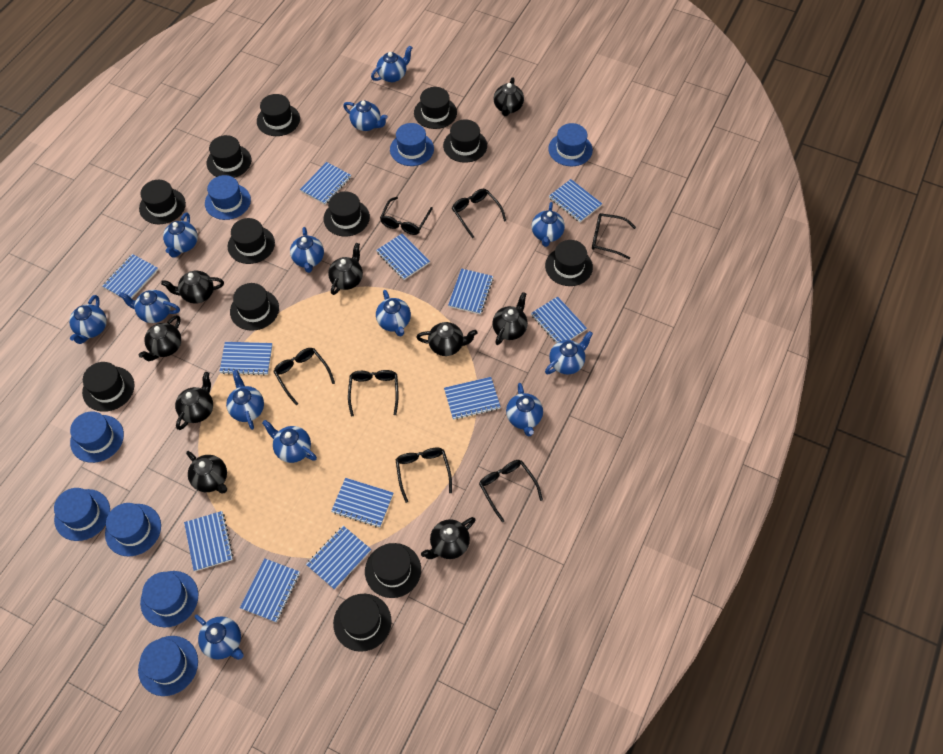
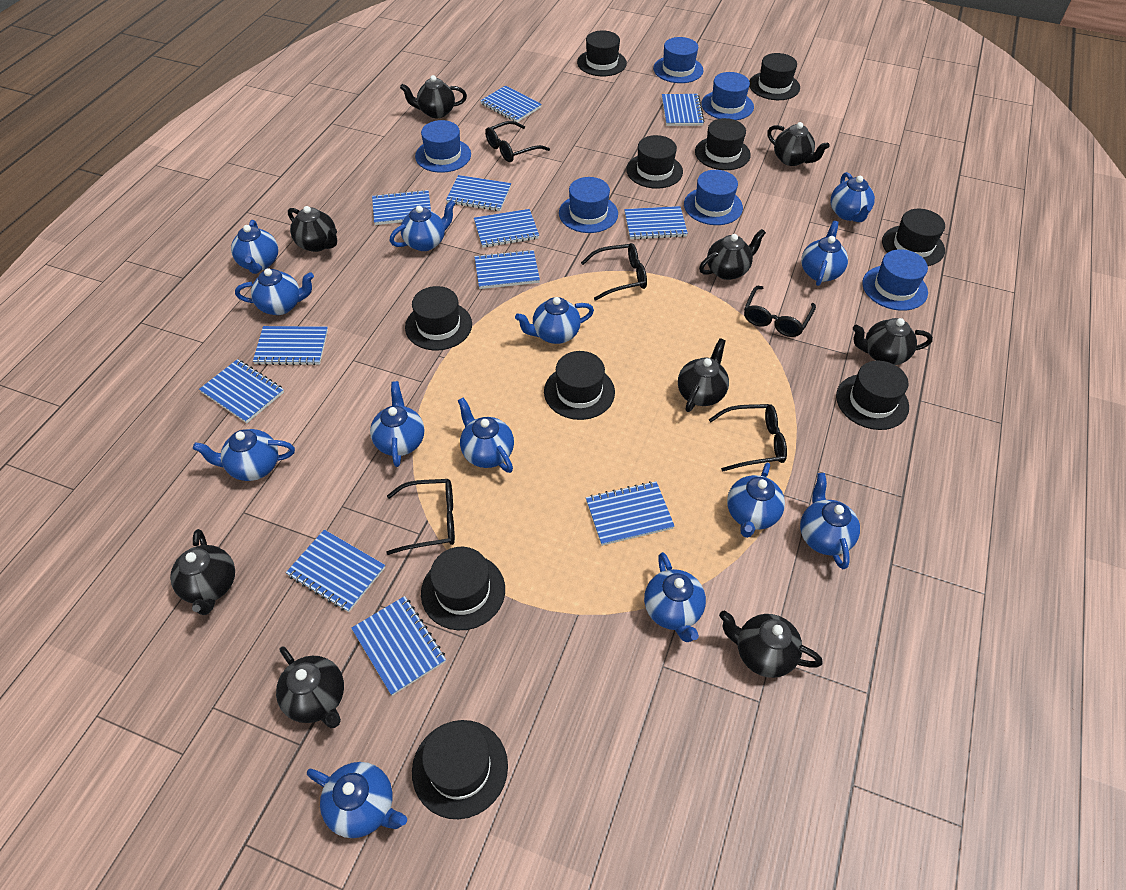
black glasses: 7 -> 5
black hat: 12 -> 10
blue hat: 8 -> 6

